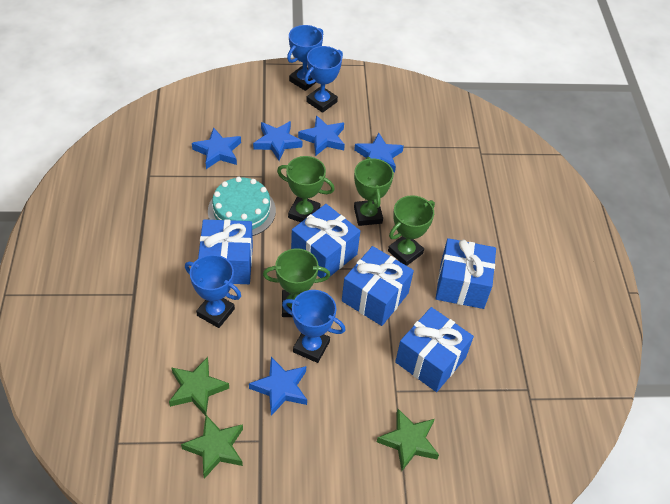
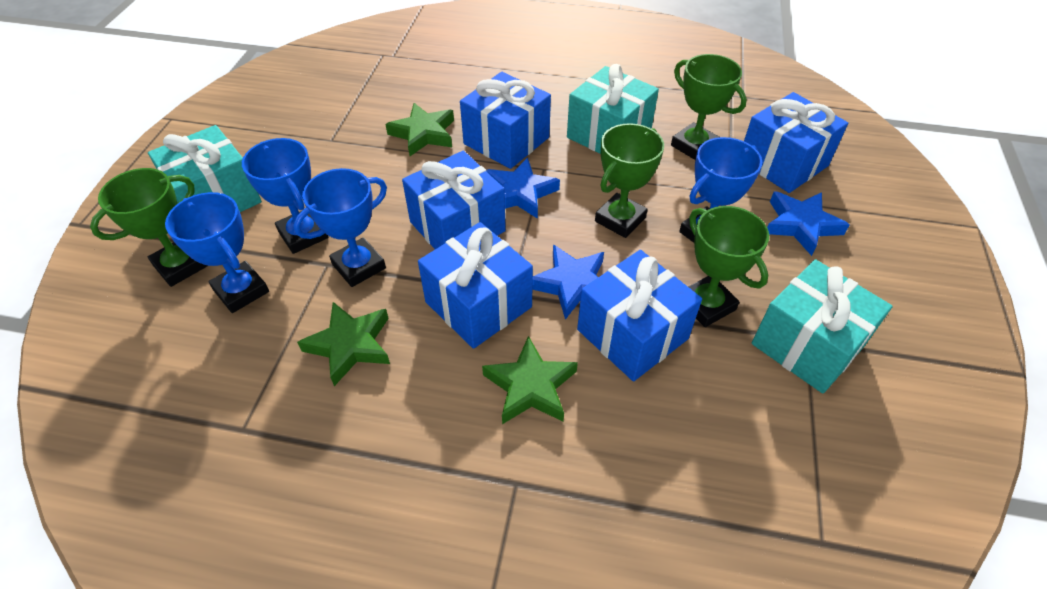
blue star: 5 -> 3
turquoise cake: 1 -> 0
turquoise gift: 0 -> 3

